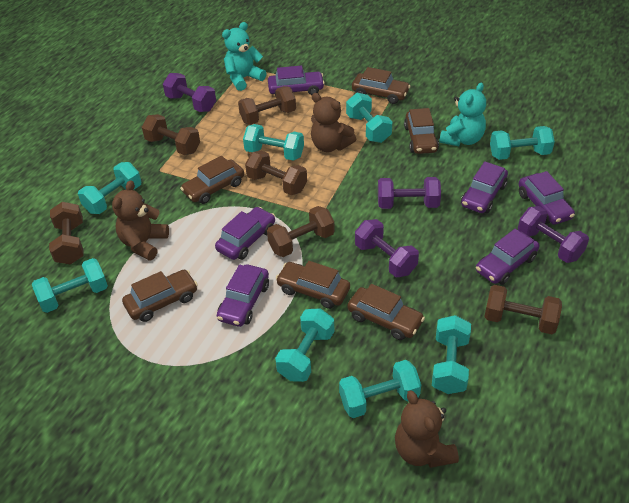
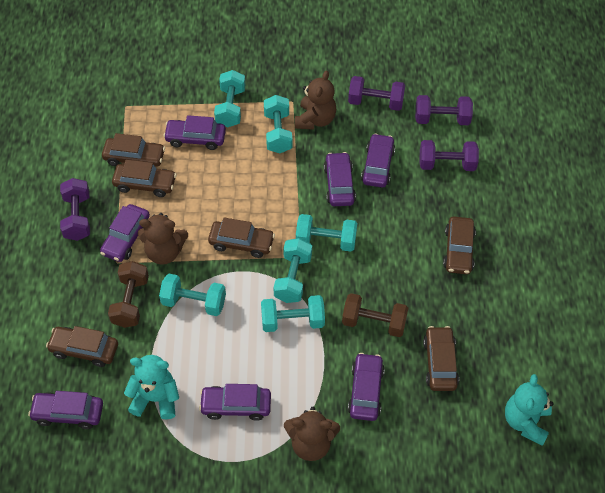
brown dumbbell: 6 -> 2
purple car: 6 -> 7
turquoise dumbbell: 8 -> 6

